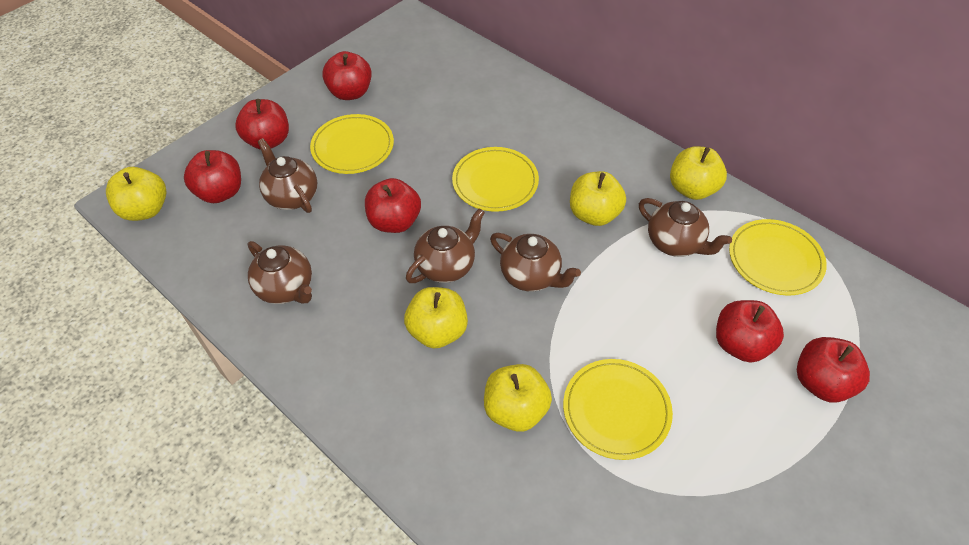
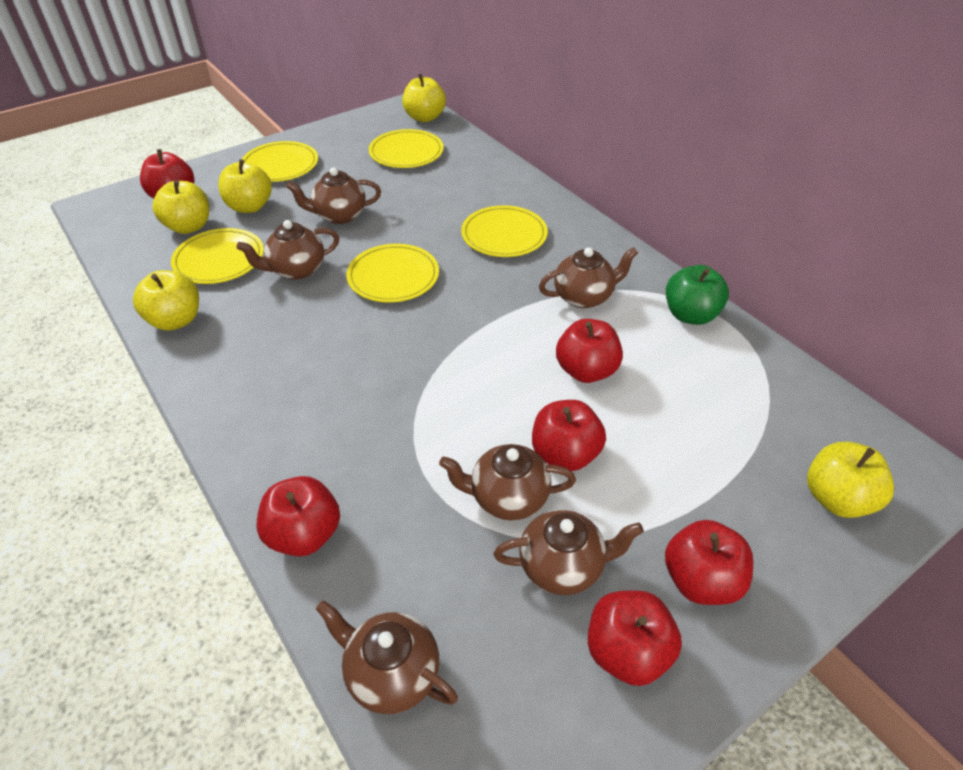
brown teapot: 5 -> 6
green apple: 0 -> 1
yellow plate: 4 -> 5

